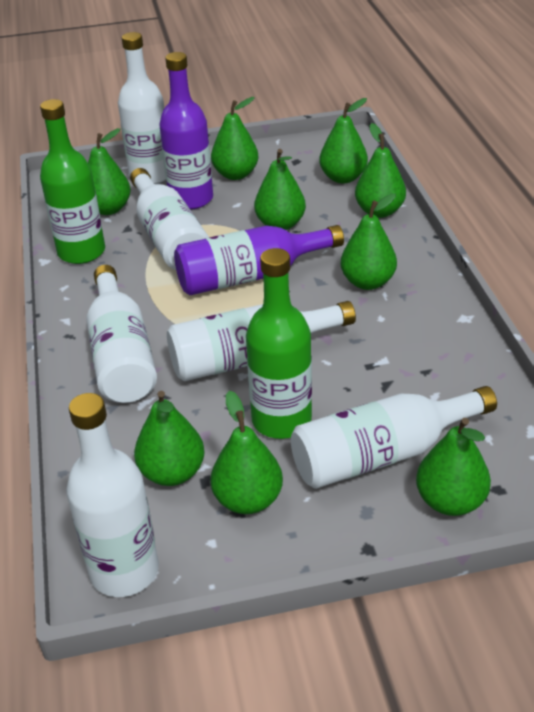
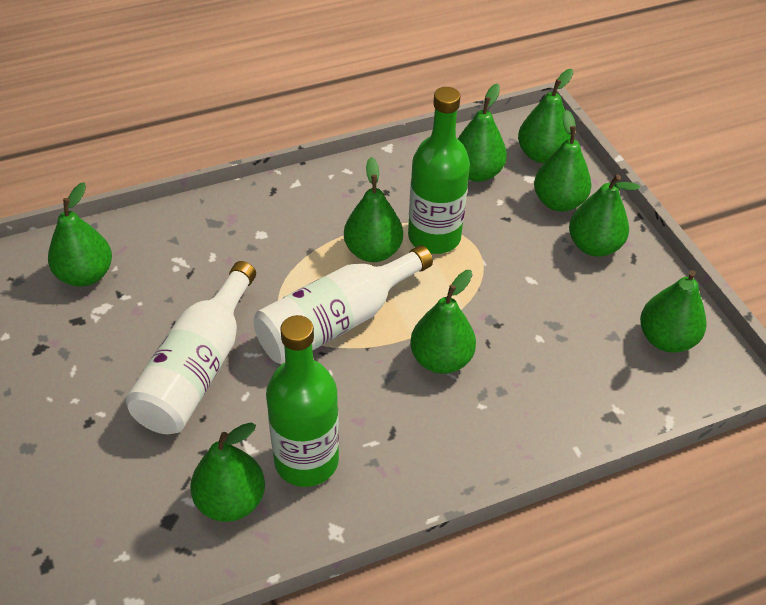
purple bottle: 2 -> 0
white bottle: 6 -> 2

